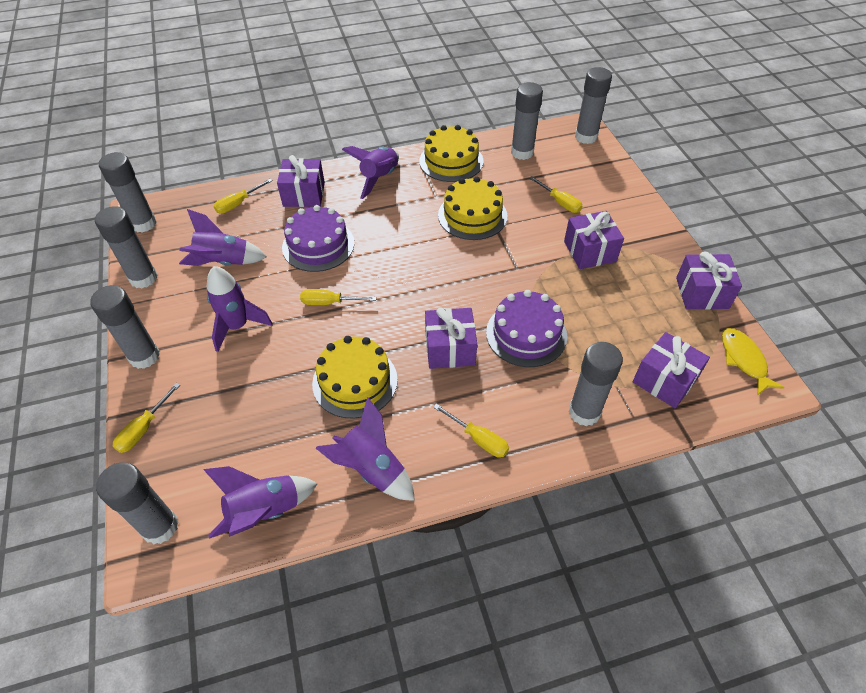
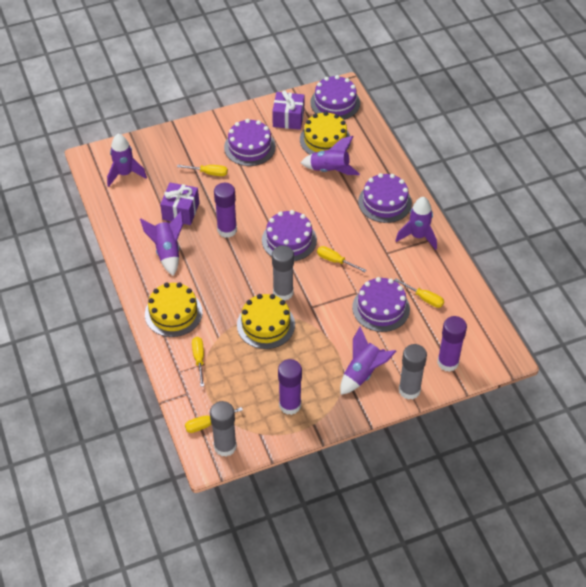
grey glue stick: 7 -> 3
purple cake: 2 -> 5
purple gift: 5 -> 2
purple glue stick: 0 -> 3
yellow fish: 1 -> 0

